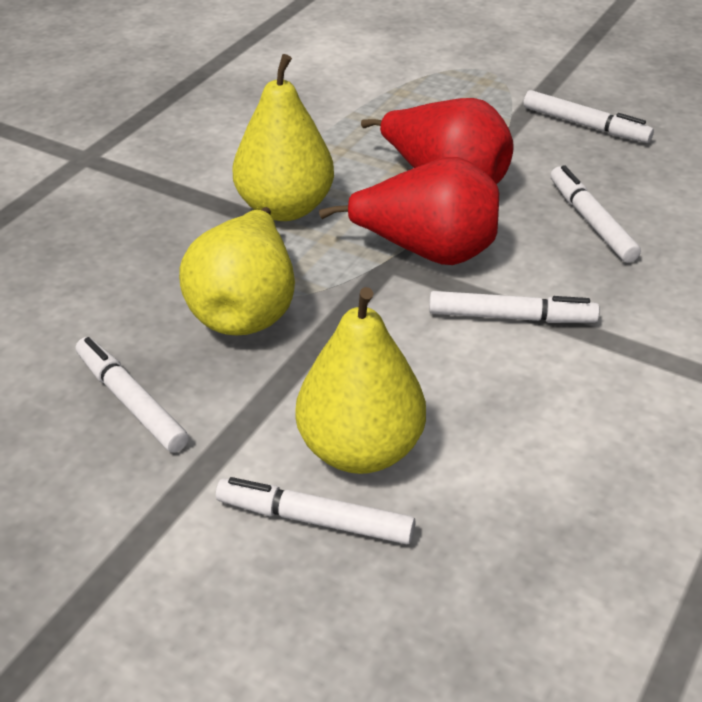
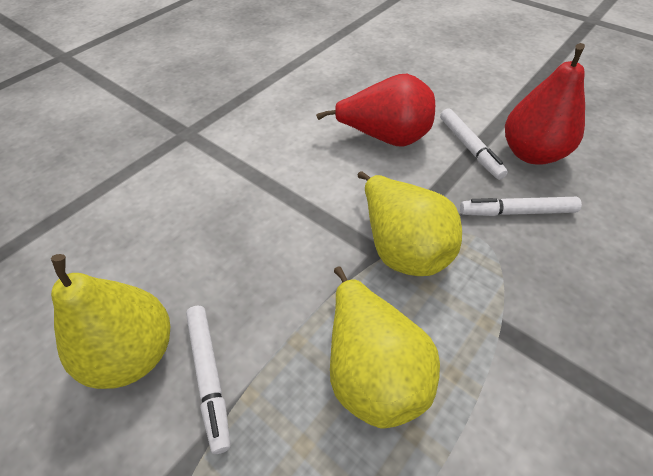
white marker: 5 -> 3

